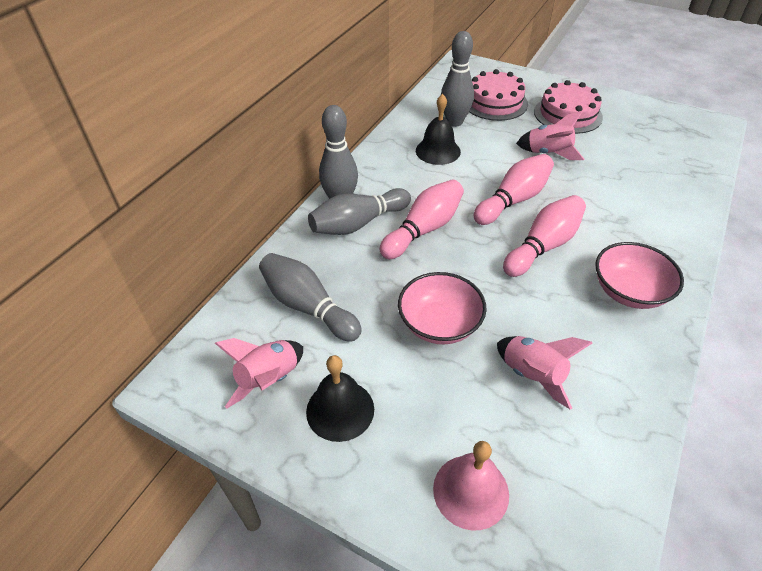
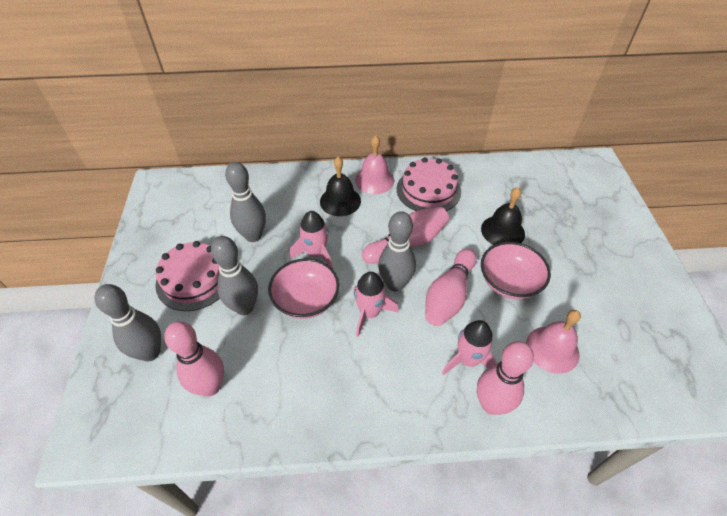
pink bell: 1 -> 2
pink bowling pin: 3 -> 4

